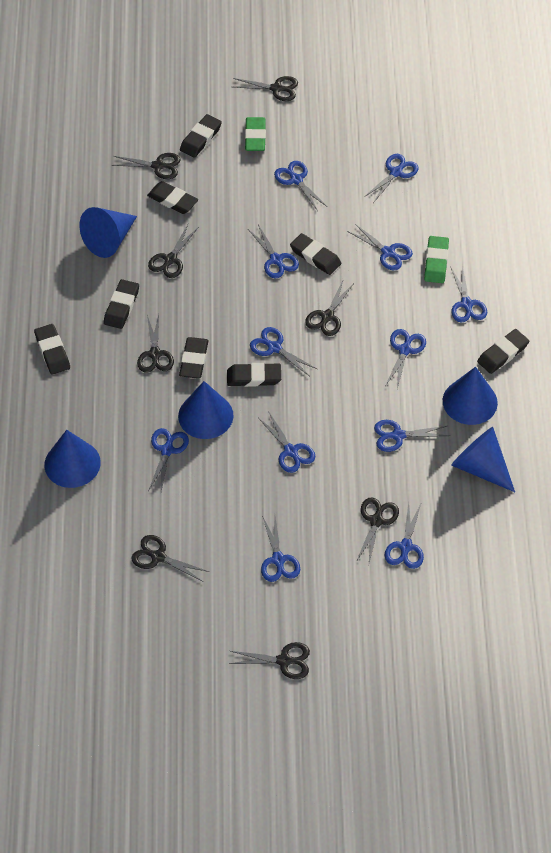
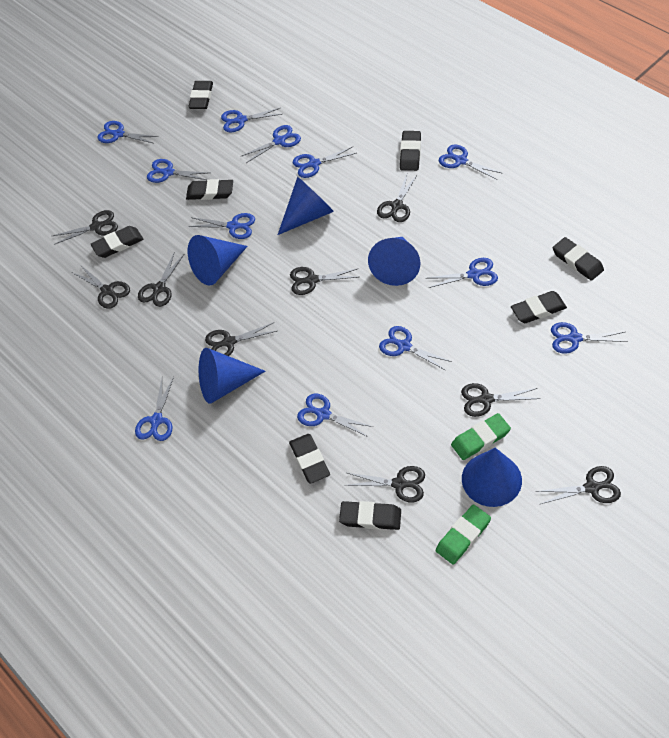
black scissors: 8 -> 9

